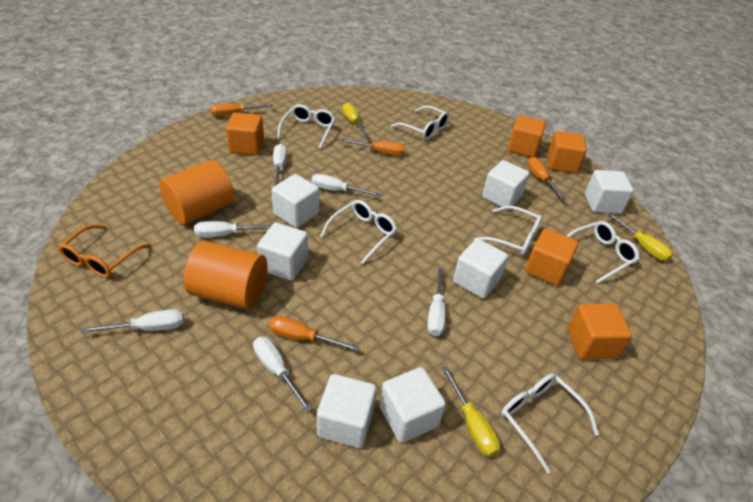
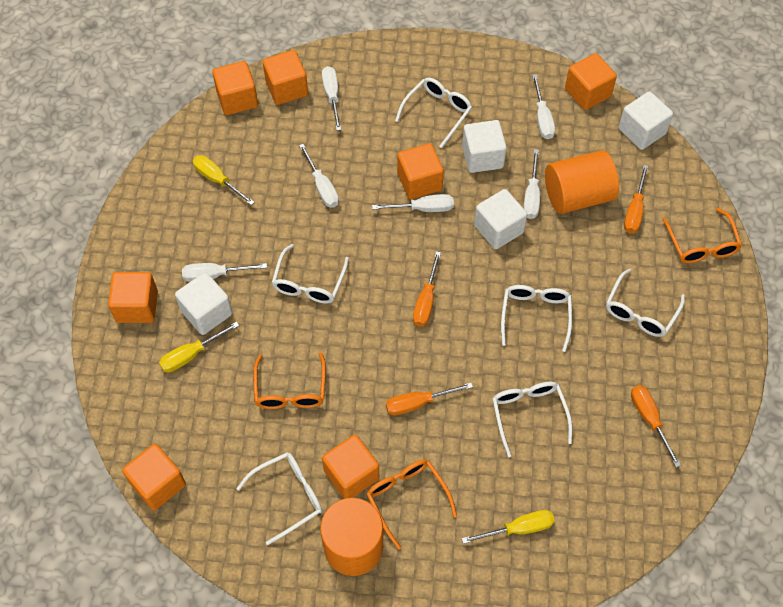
orange cube: 5 -> 7
orange glasses: 1 -> 3
white cube: 7 -> 4

